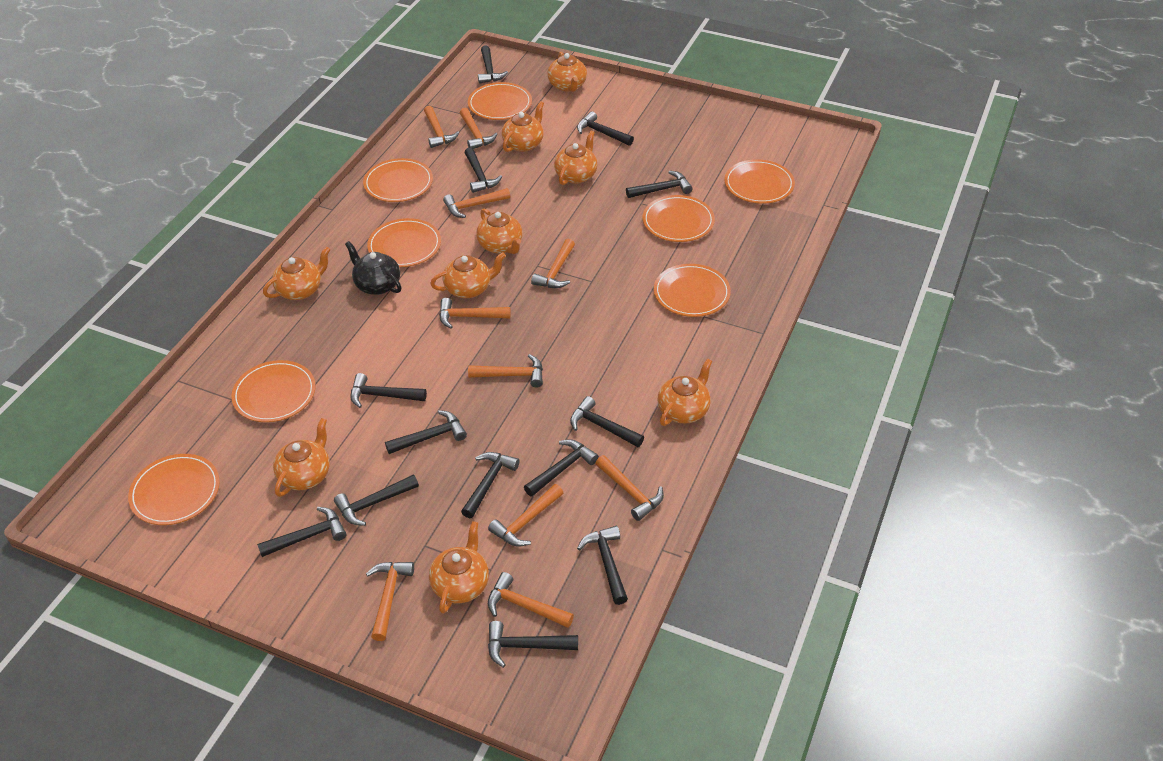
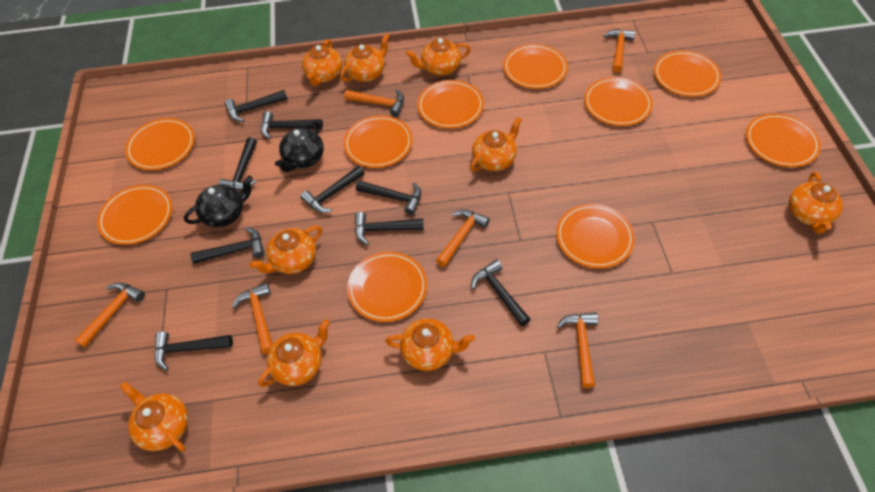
black hammer: 13 -> 9
black teapot: 1 -> 2
orange hammer: 10 -> 6
orange plate: 8 -> 10

